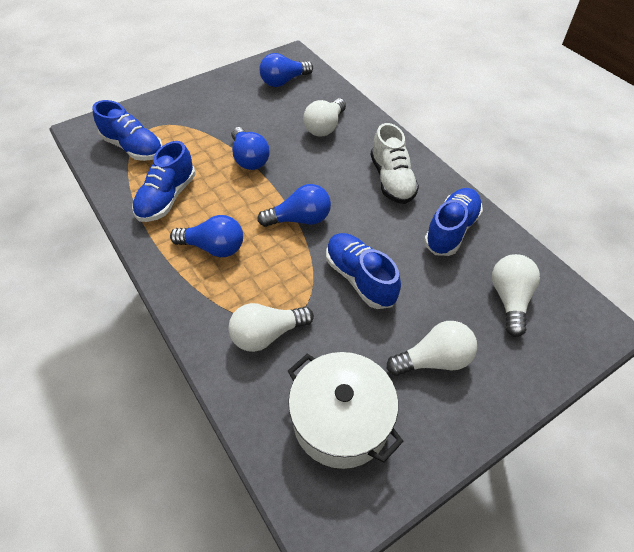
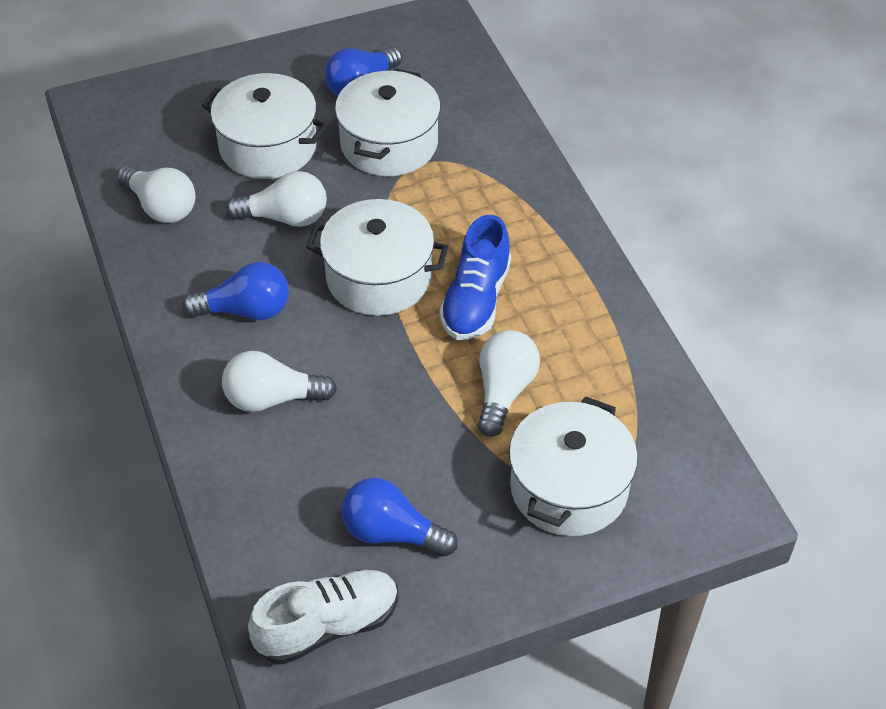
blue light bulb: 4 -> 3
blue shoe: 4 -> 1
white pot: 1 -> 4

